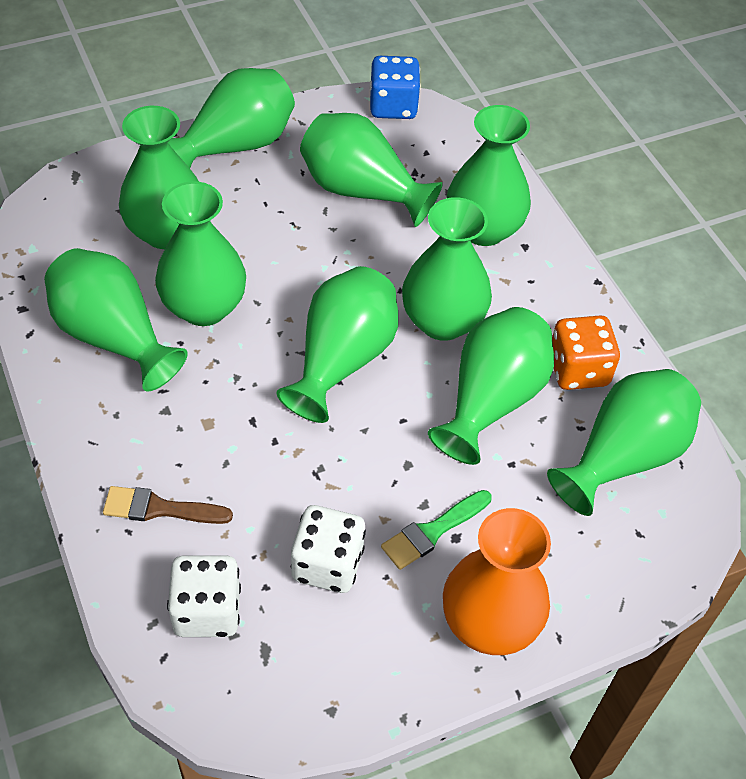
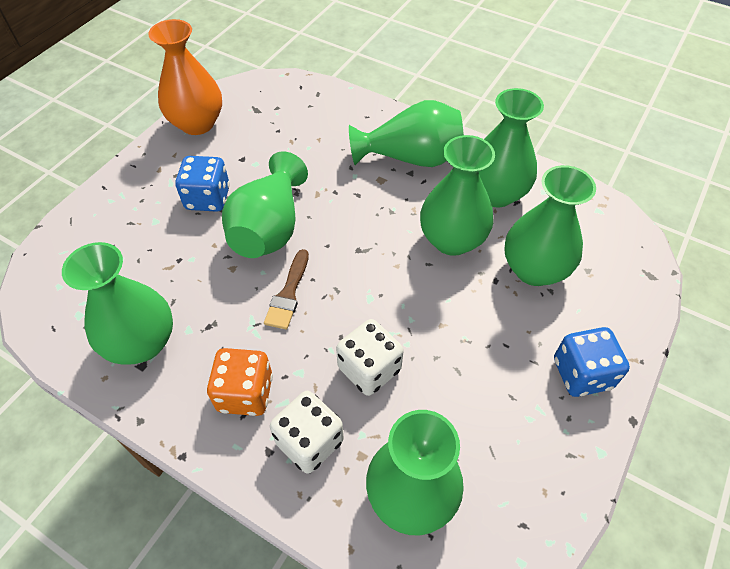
blue dice: 1 -> 2
green brush: 1 -> 0
green vase: 10 -> 7

